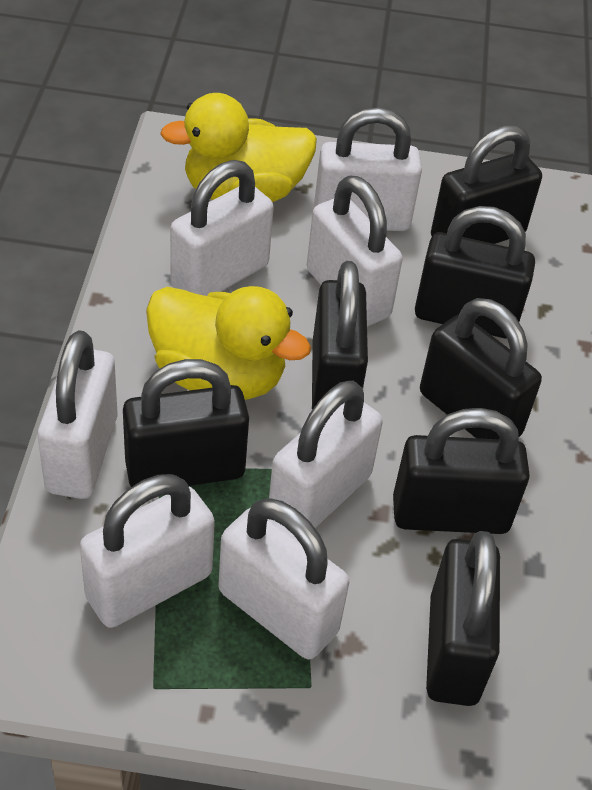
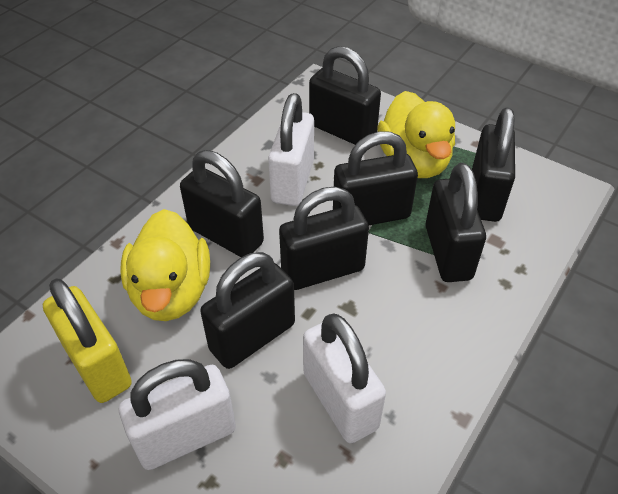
white padlock: 7 -> 3
yellow padlock: 0 -> 1

